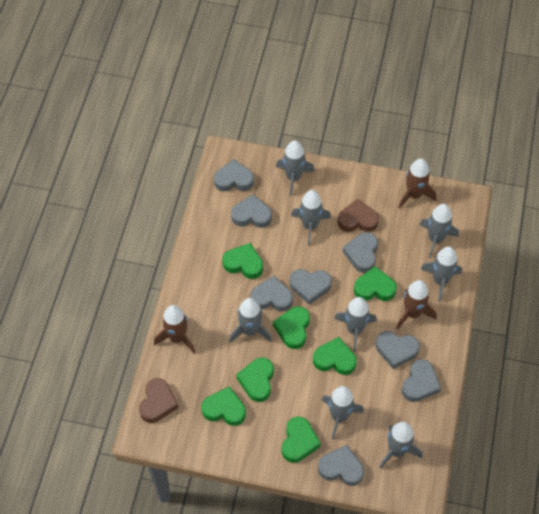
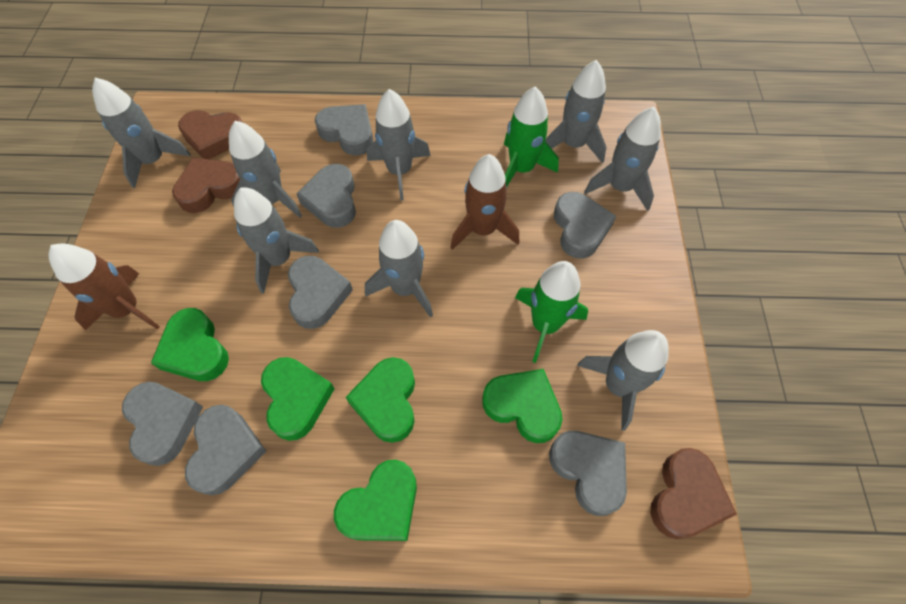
brown heart: 2 -> 3
brown rocket: 3 -> 2
green heart: 7 -> 5
green rocket: 0 -> 2
grey heart: 8 -> 7

